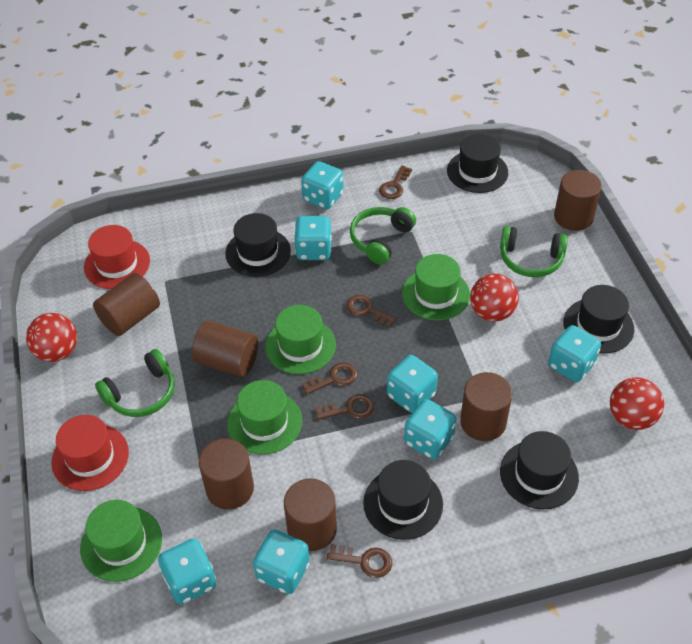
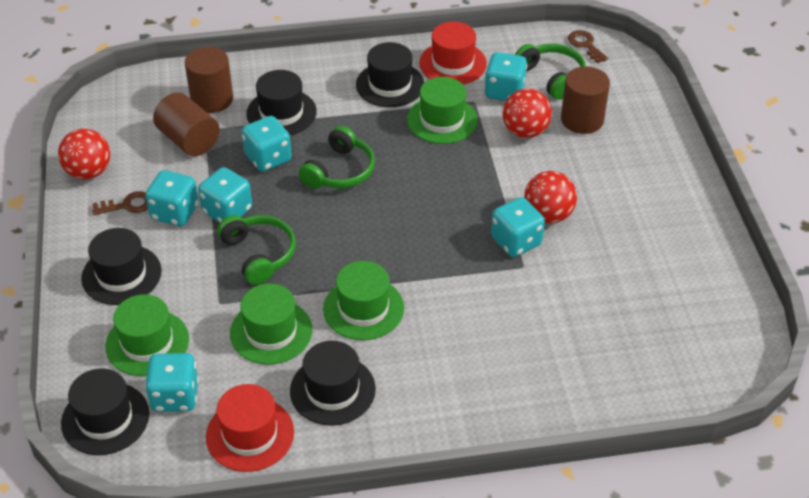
brown cylinder: 6 -> 3
brown key: 5 -> 2
turquoise dice: 7 -> 6

